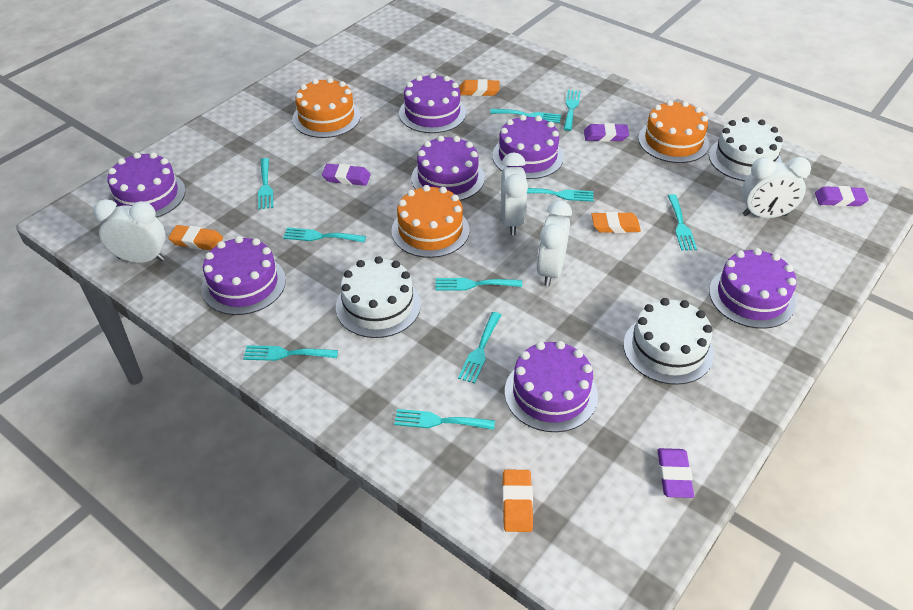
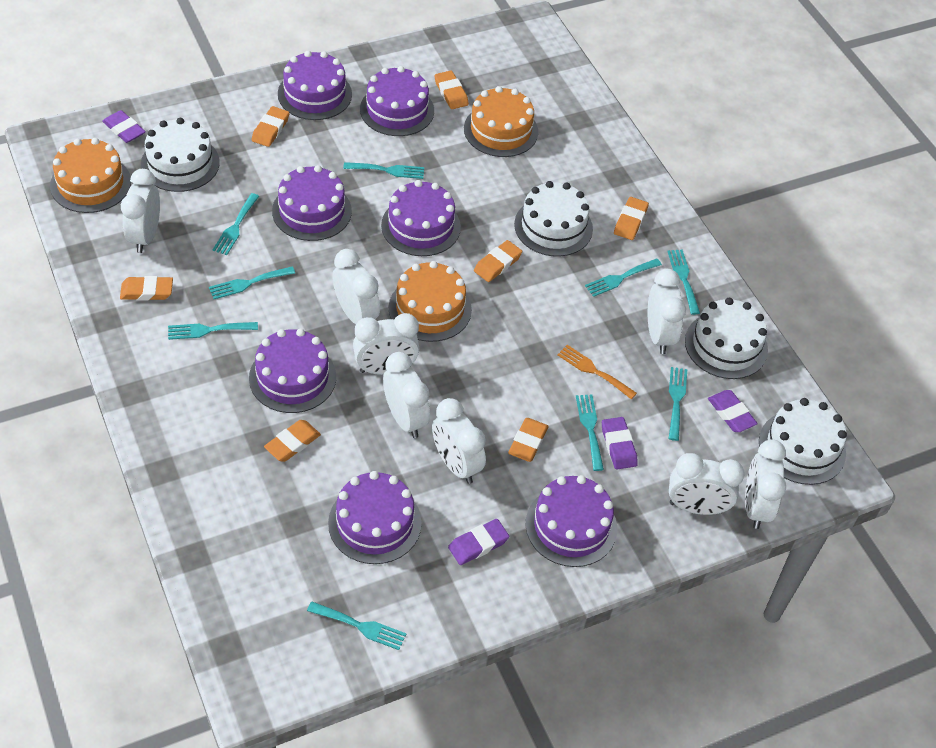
orange eraser: 4 -> 7
orange fork: 0 -> 1
turquoise fork: 10 -> 9
white cake: 3 -> 4
white clock: 4 -> 8

